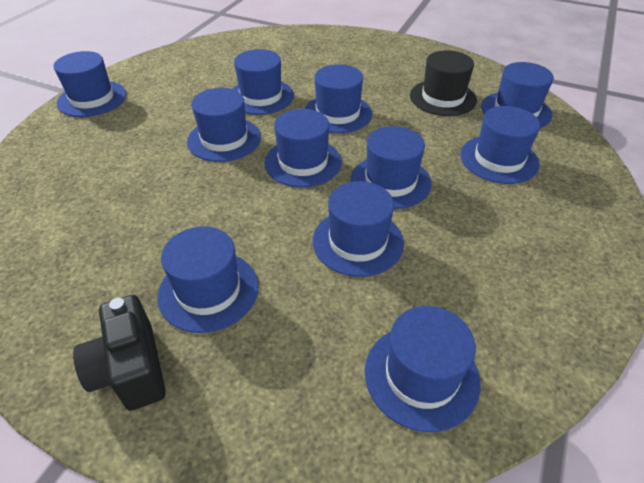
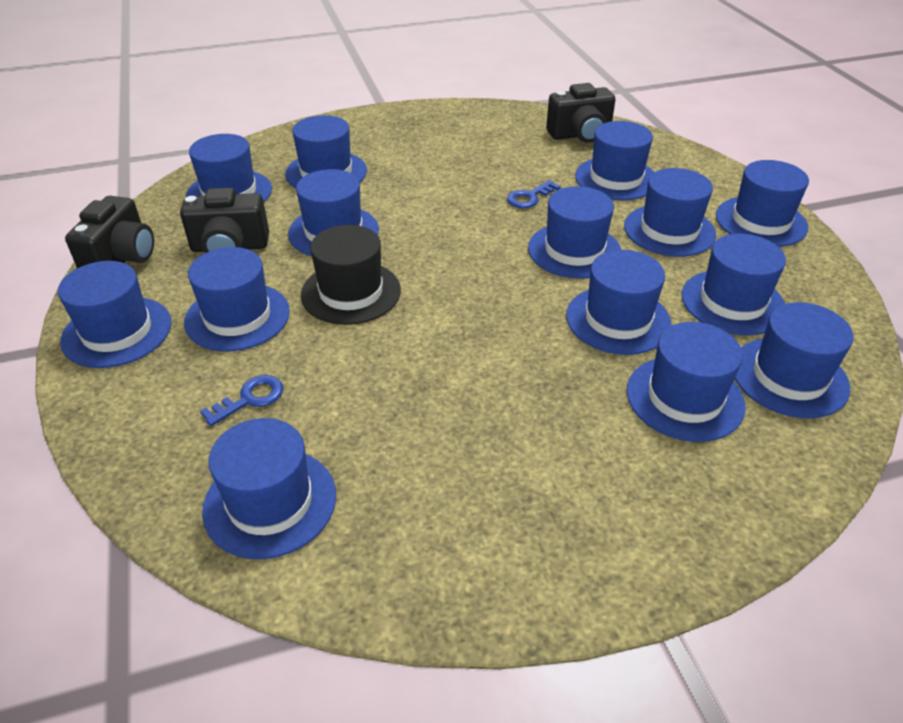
black camera: 1 -> 3
blue hat: 11 -> 14
blue key: 0 -> 2

